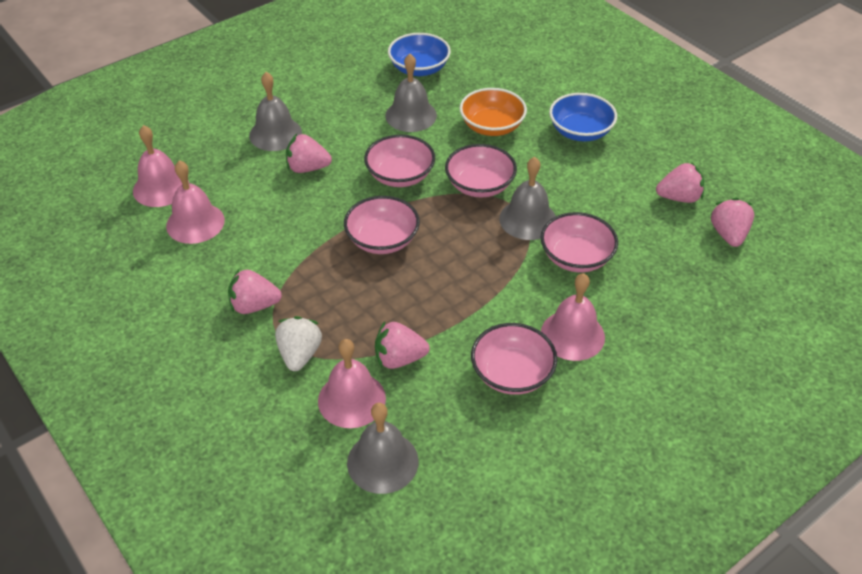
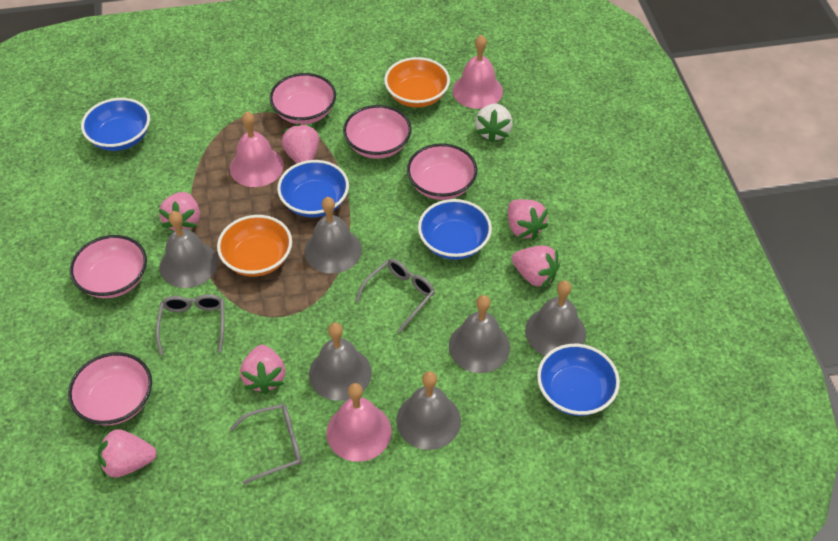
blue bowl: 2 -> 4
grey bell: 4 -> 6
grey glasses: 0 -> 3
orange bowl: 1 -> 2
pink bell: 4 -> 3
pink strawberry: 5 -> 6

